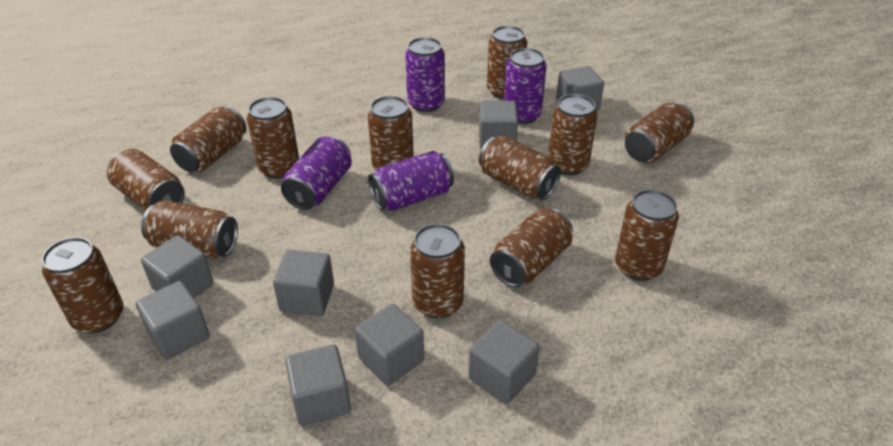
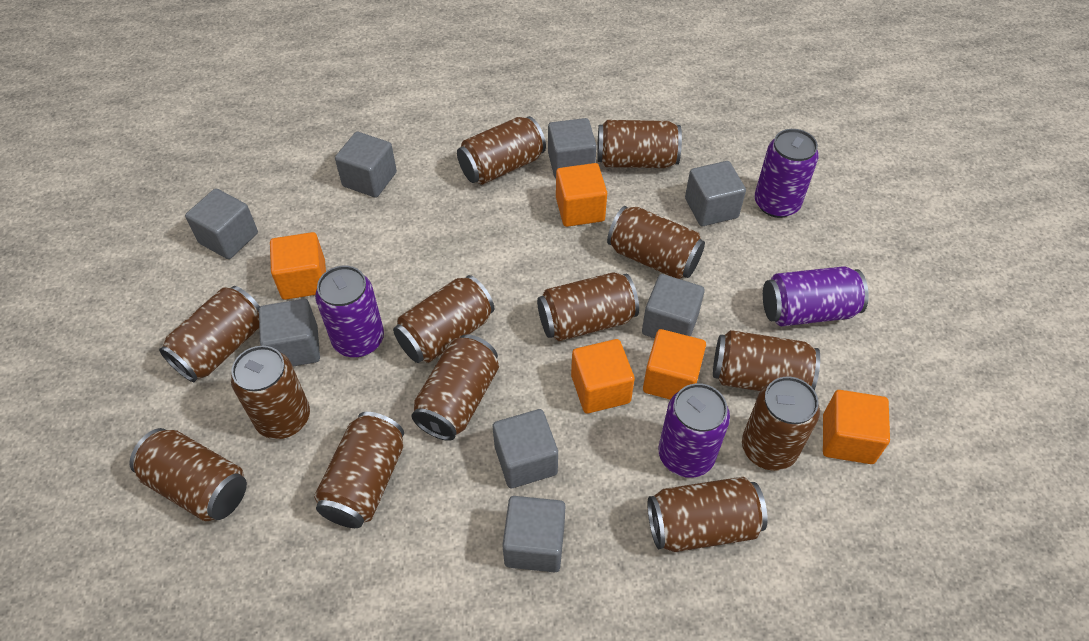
orange cube: 0 -> 5

